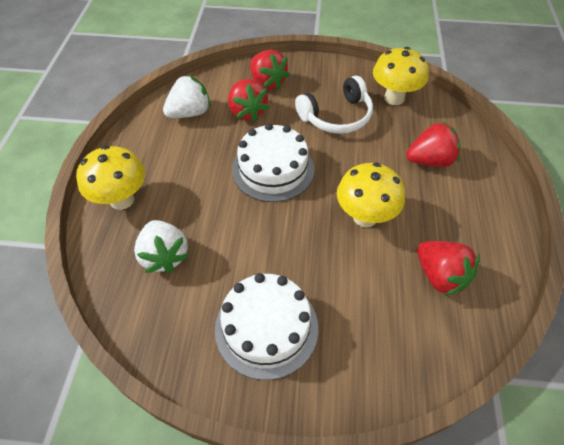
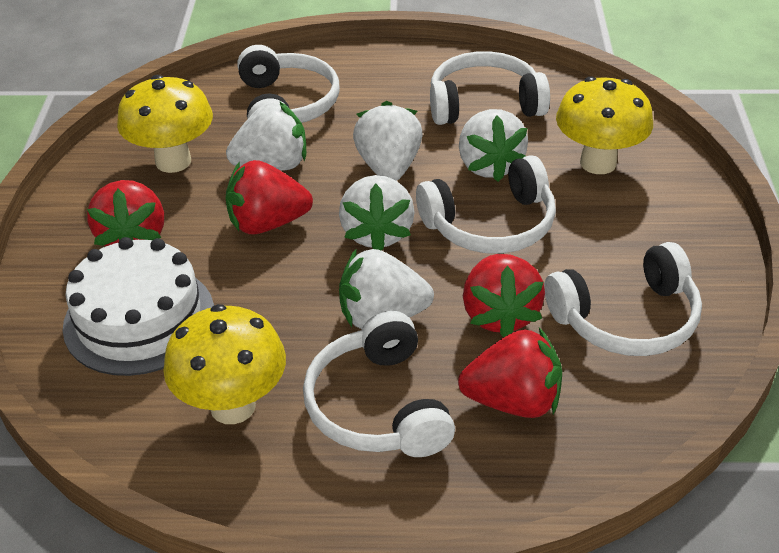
white cake: 2 -> 1
white headphones: 1 -> 5
white strawberry: 2 -> 5

